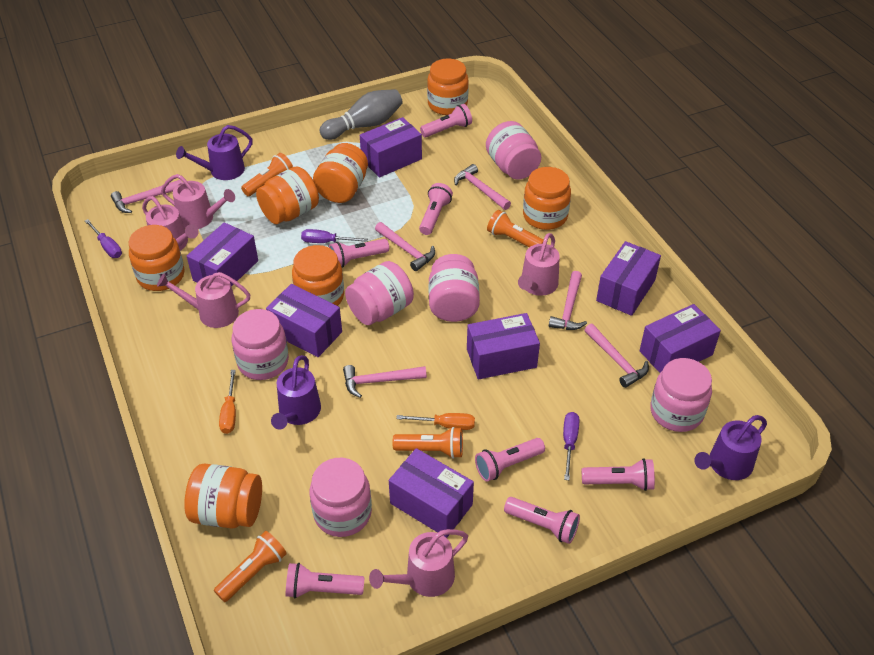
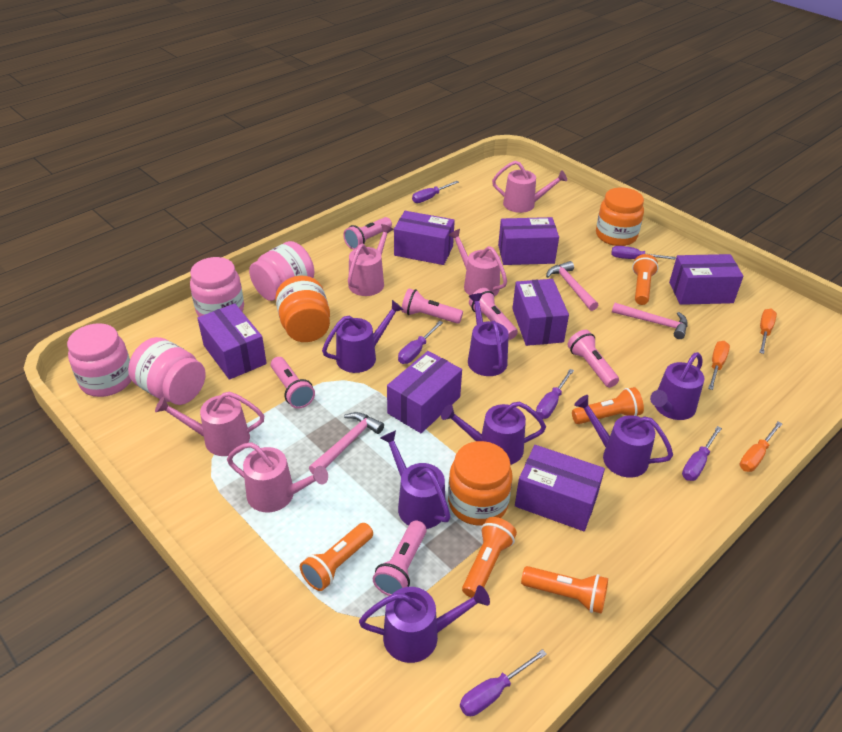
grey bowling pin: 1 -> 0
orange flashlight: 4 -> 5
orange jar: 7 -> 3
orange screwdriver: 2 -> 3
pink flashlight: 7 -> 6
pink hammer: 6 -> 3
pink jar: 6 -> 4
purple screwdriver: 3 -> 6
purple watering can: 3 -> 7

